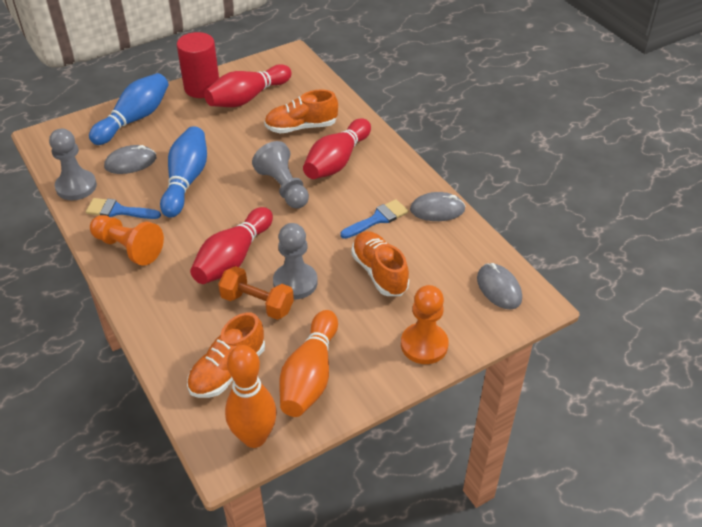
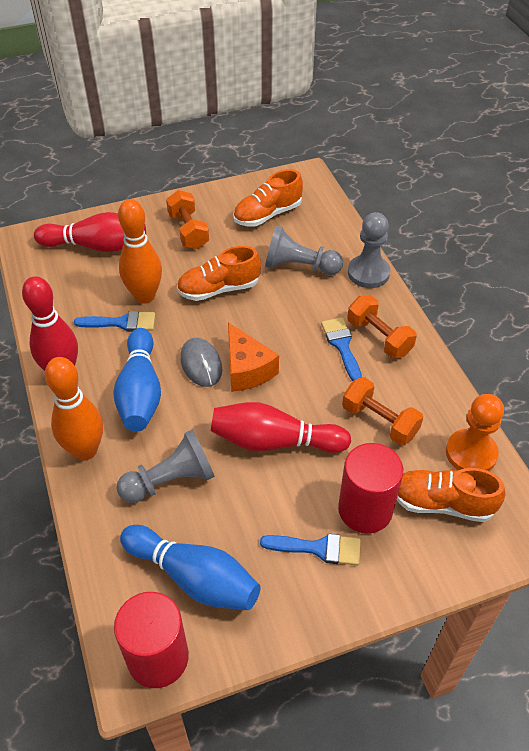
blue brush: 2 -> 3
grey mouse: 3 -> 1
orange cheese: 0 -> 1
orange dumbbell: 1 -> 3
orange pawn: 2 -> 1
red cylinder: 1 -> 2

